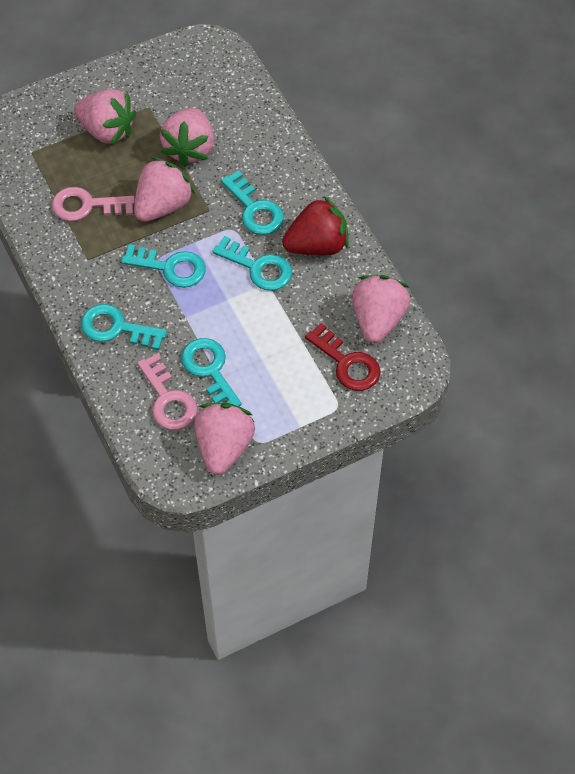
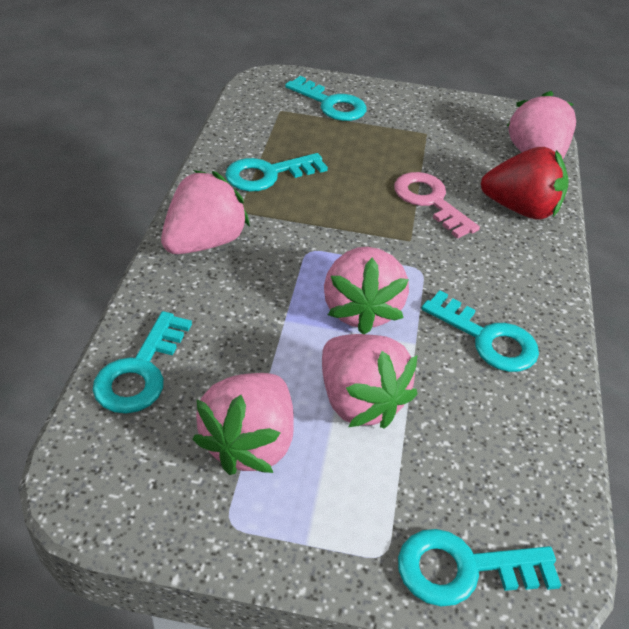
pink key: 2 -> 1
red key: 1 -> 0

